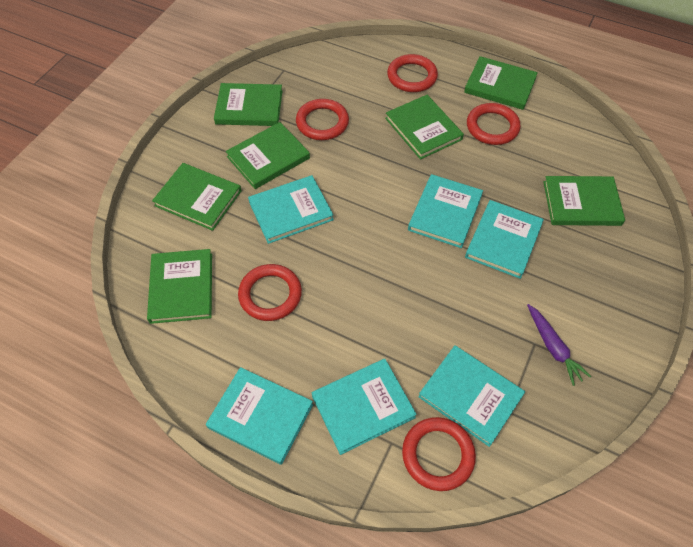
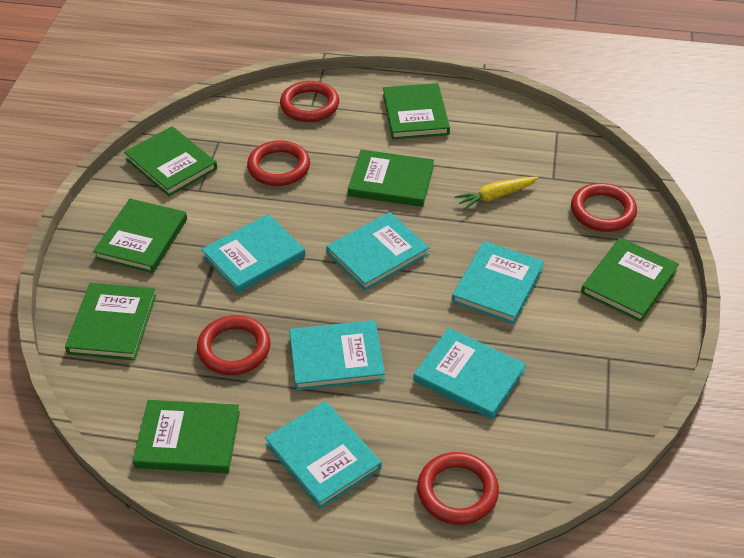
purple carrot: 1 -> 0
yellow carrot: 0 -> 1

